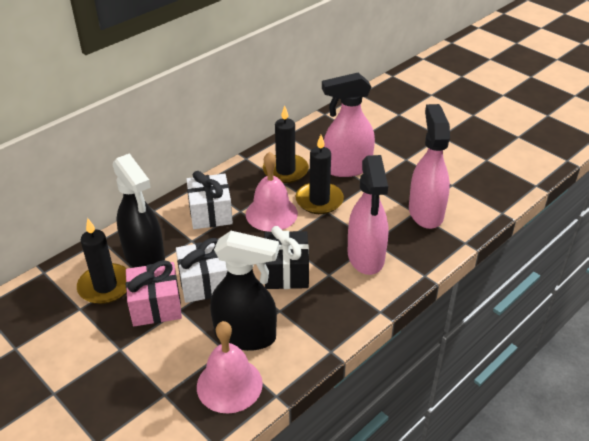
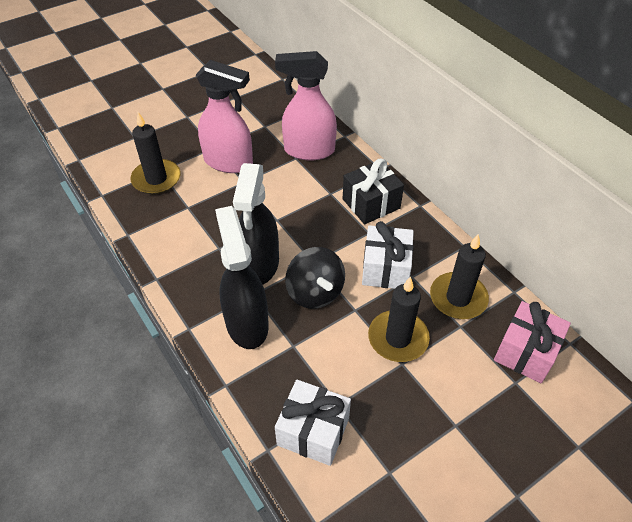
black spinning top: 0 -> 1
pink bell: 2 -> 0
pink spray bottle: 3 -> 2

